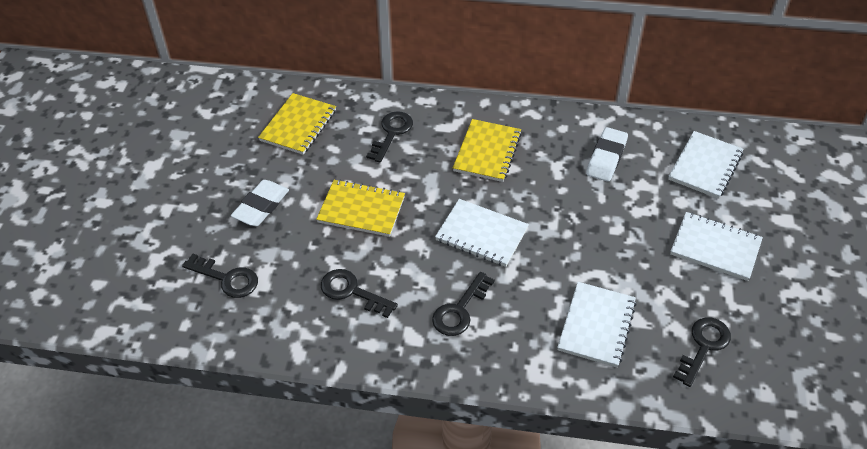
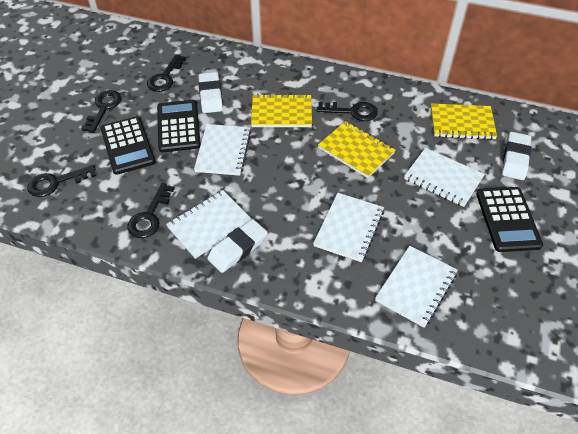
black calculator: 0 -> 3
white eraser: 2 -> 3
white notebook: 4 -> 5

